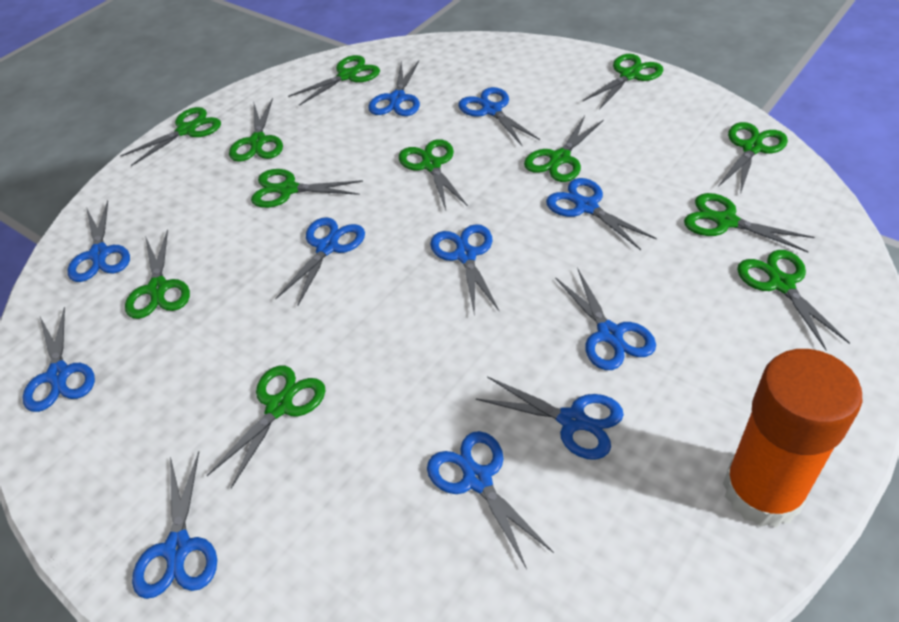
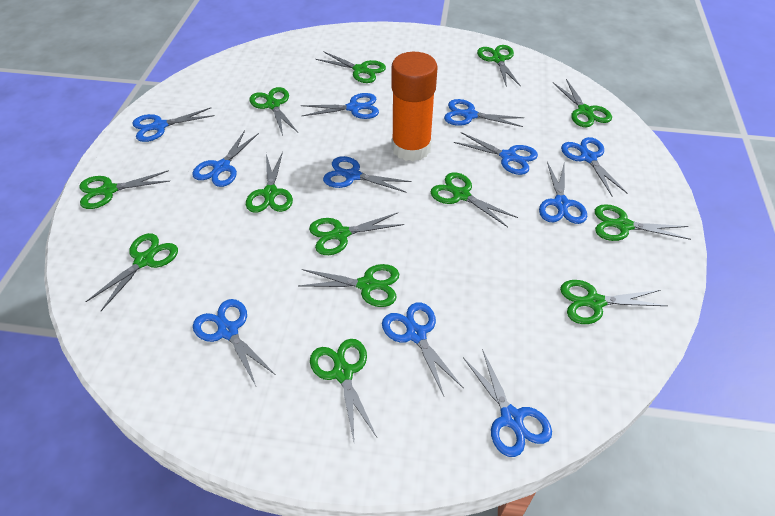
green scissors: 12 -> 13

